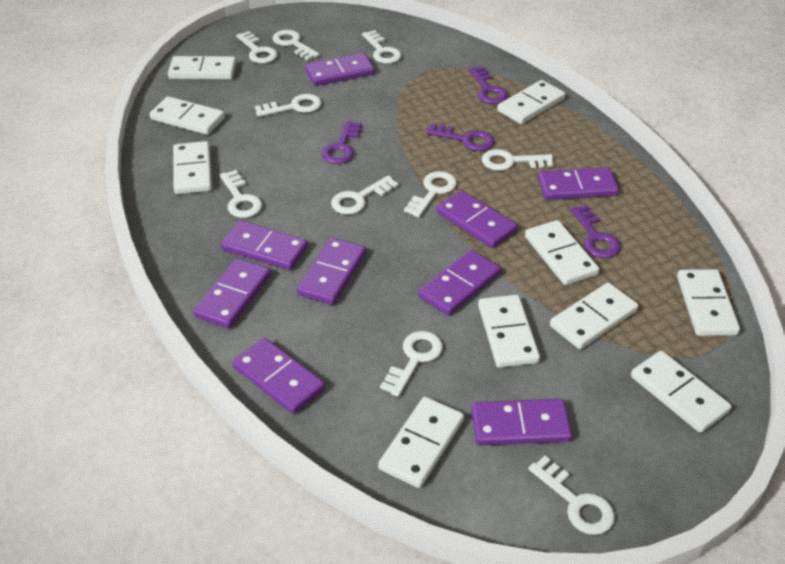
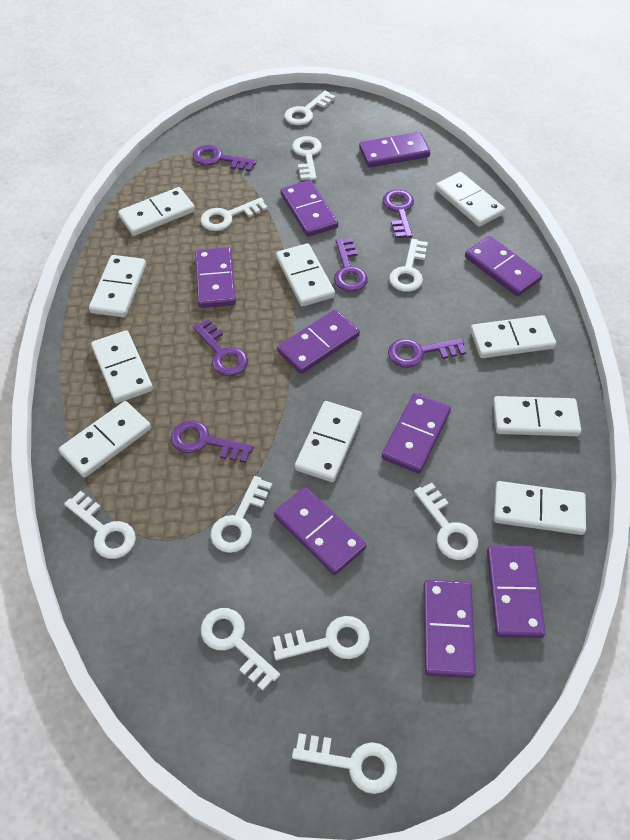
purple key: 4 -> 6

